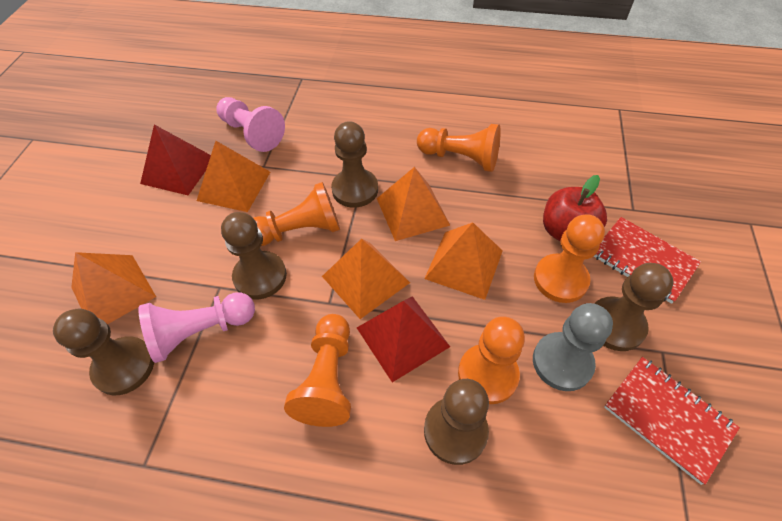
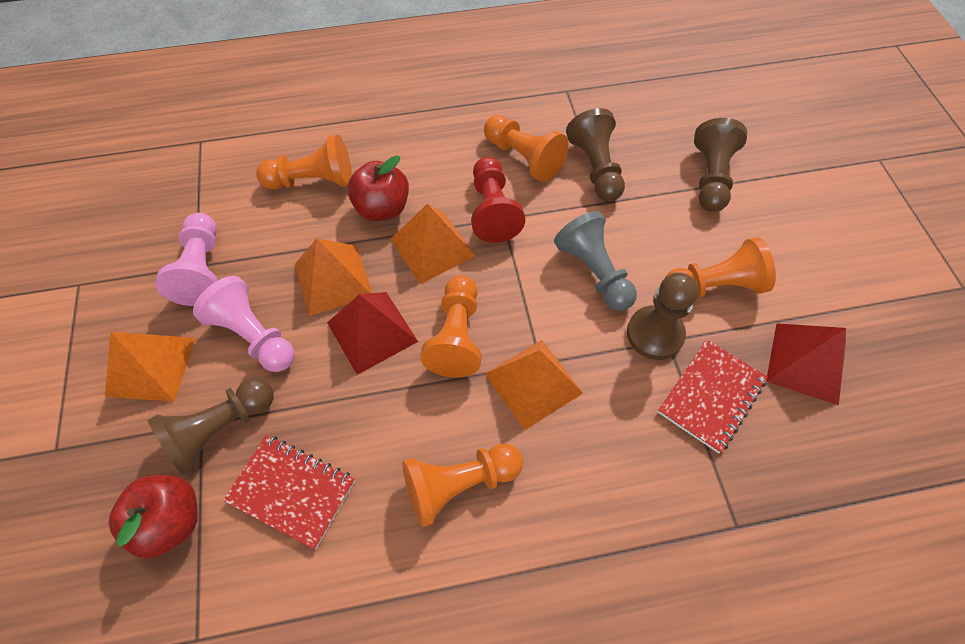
brown pawn: 5 -> 4
orange pyramid: 5 -> 4
red apple: 1 -> 2
red pawn: 0 -> 1

